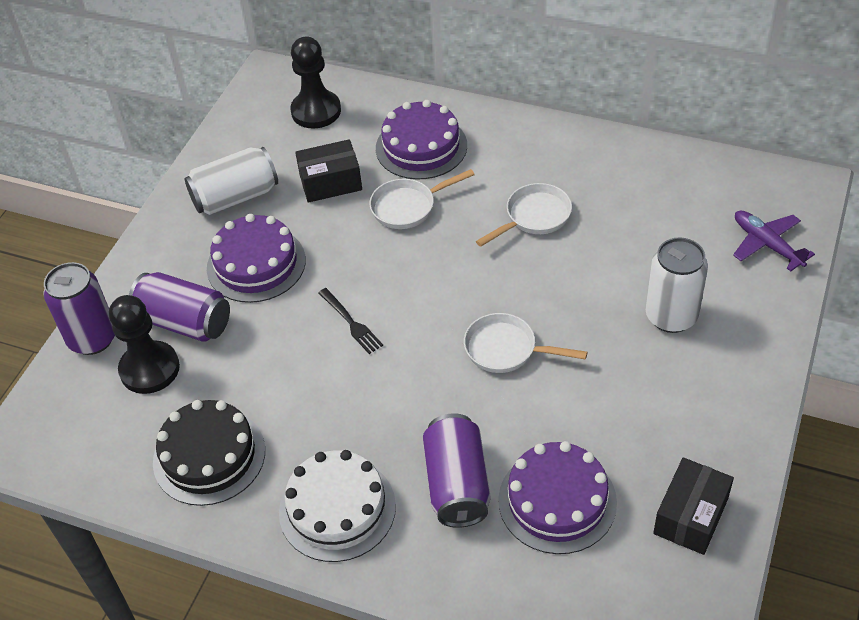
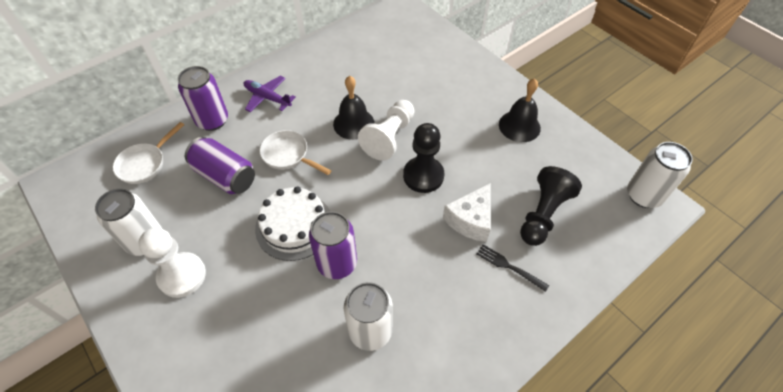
black bell: 0 -> 2
black box: 2 -> 0
black cake: 1 -> 0
purple cake: 3 -> 0
white can: 2 -> 3
white cheese: 0 -> 1
white pan: 3 -> 2
white pawn: 0 -> 2

